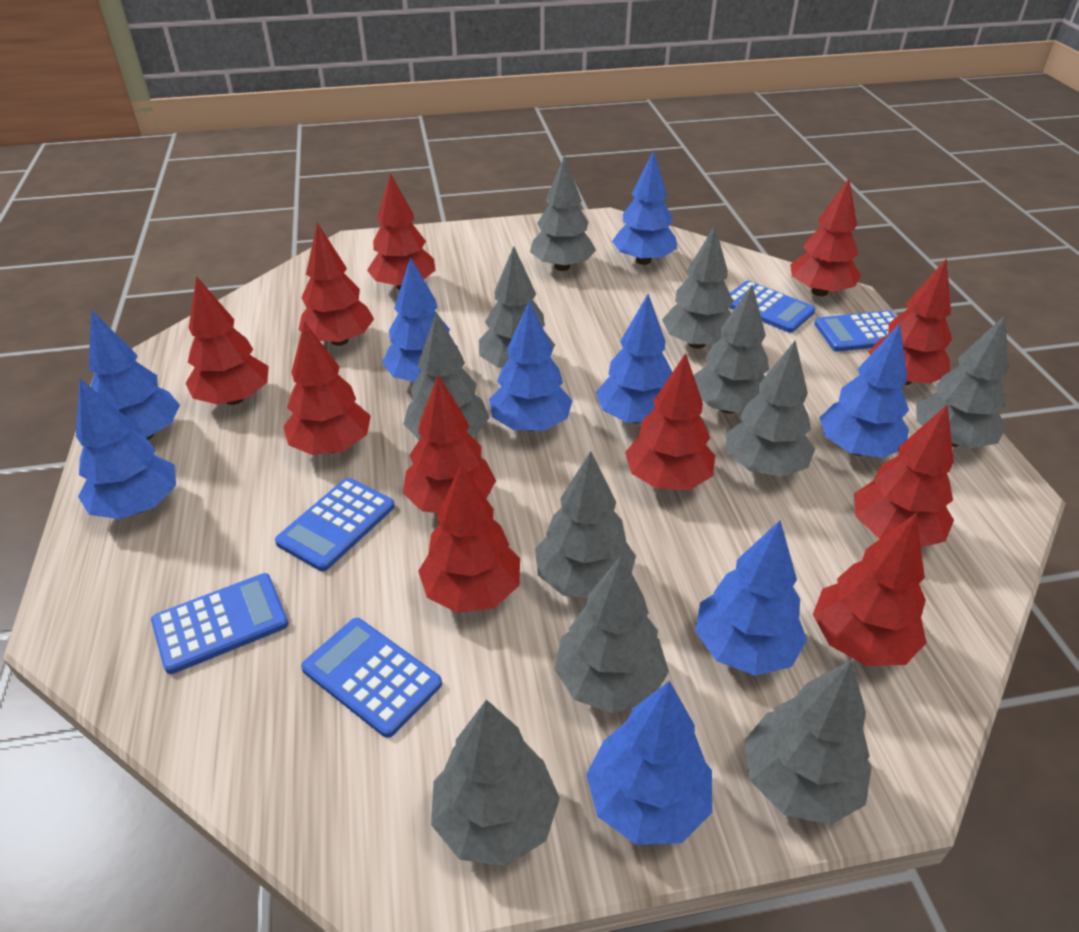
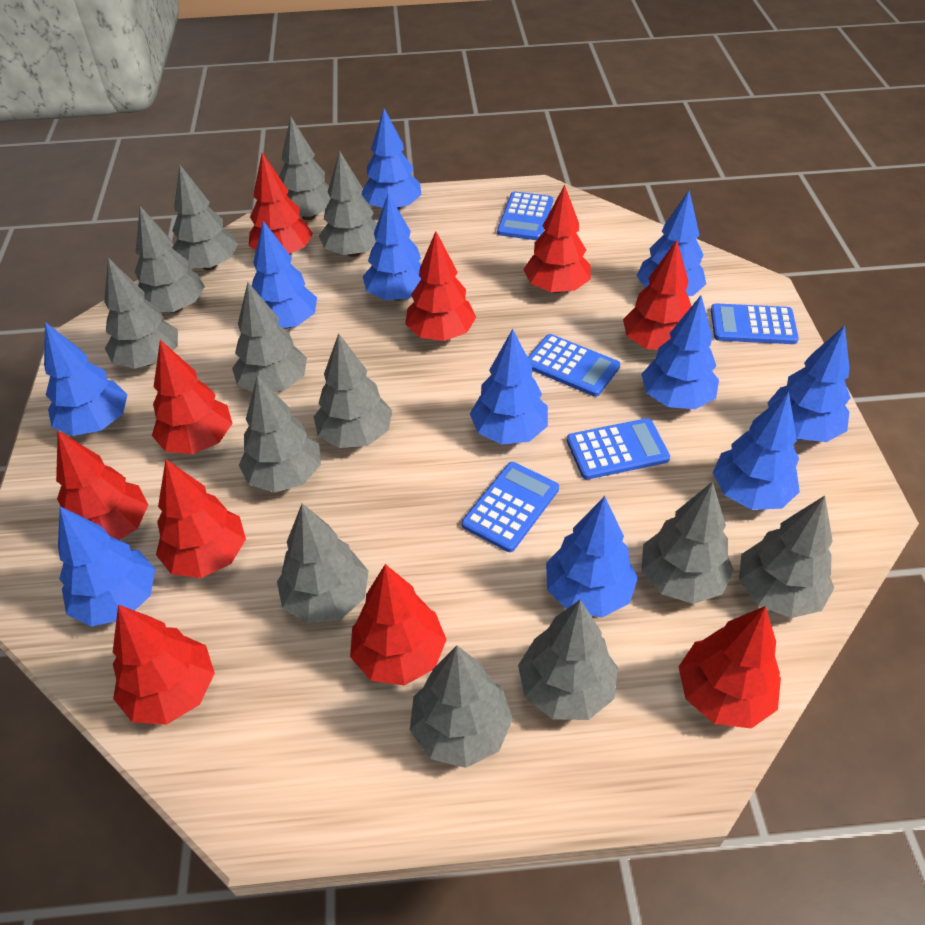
blue tree: 9 -> 11
grey tree: 11 -> 13
red tree: 11 -> 10

